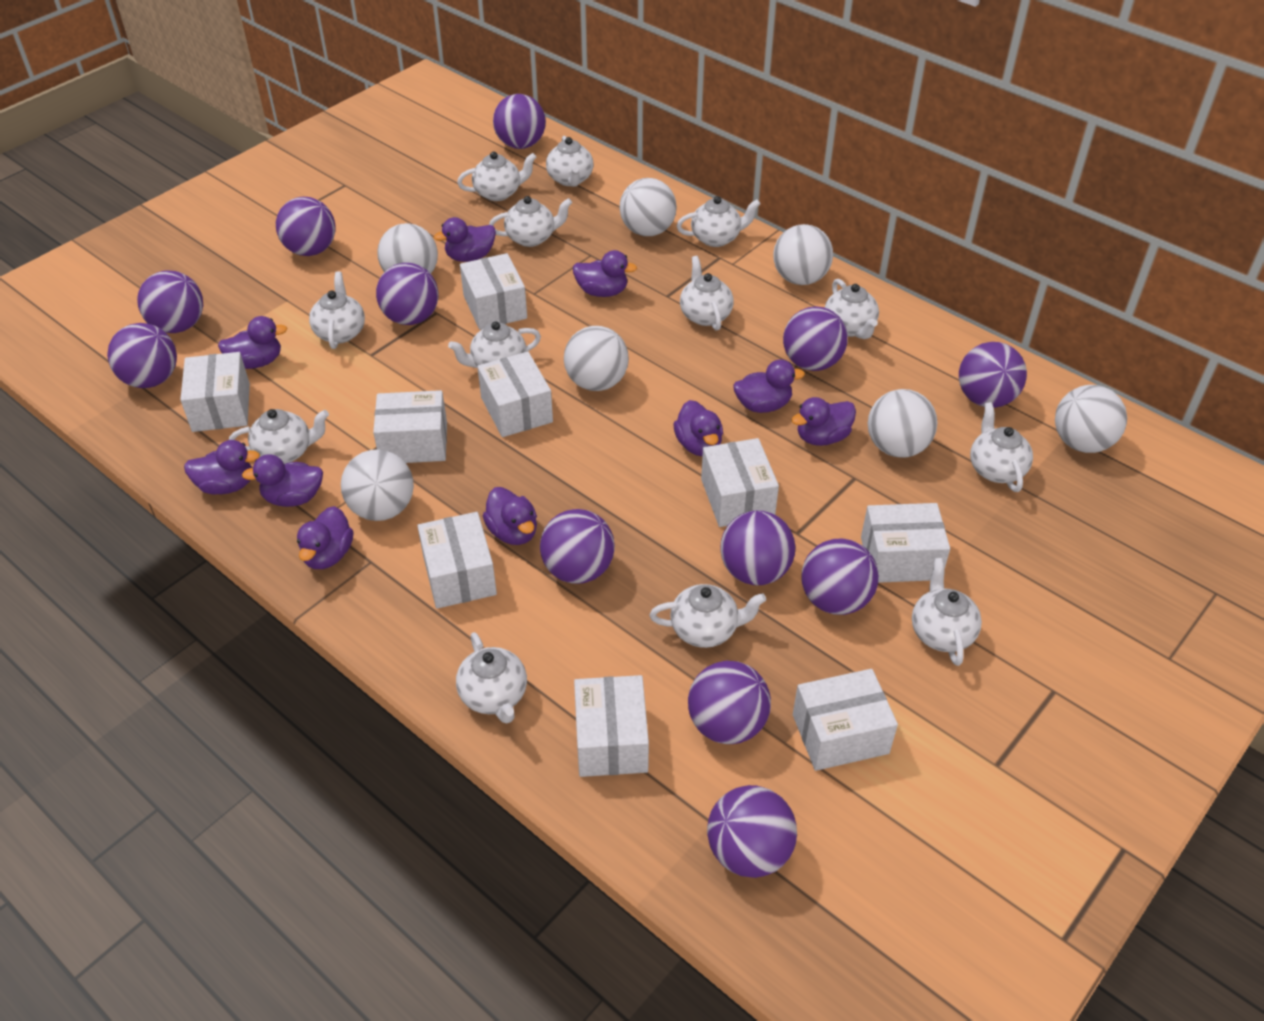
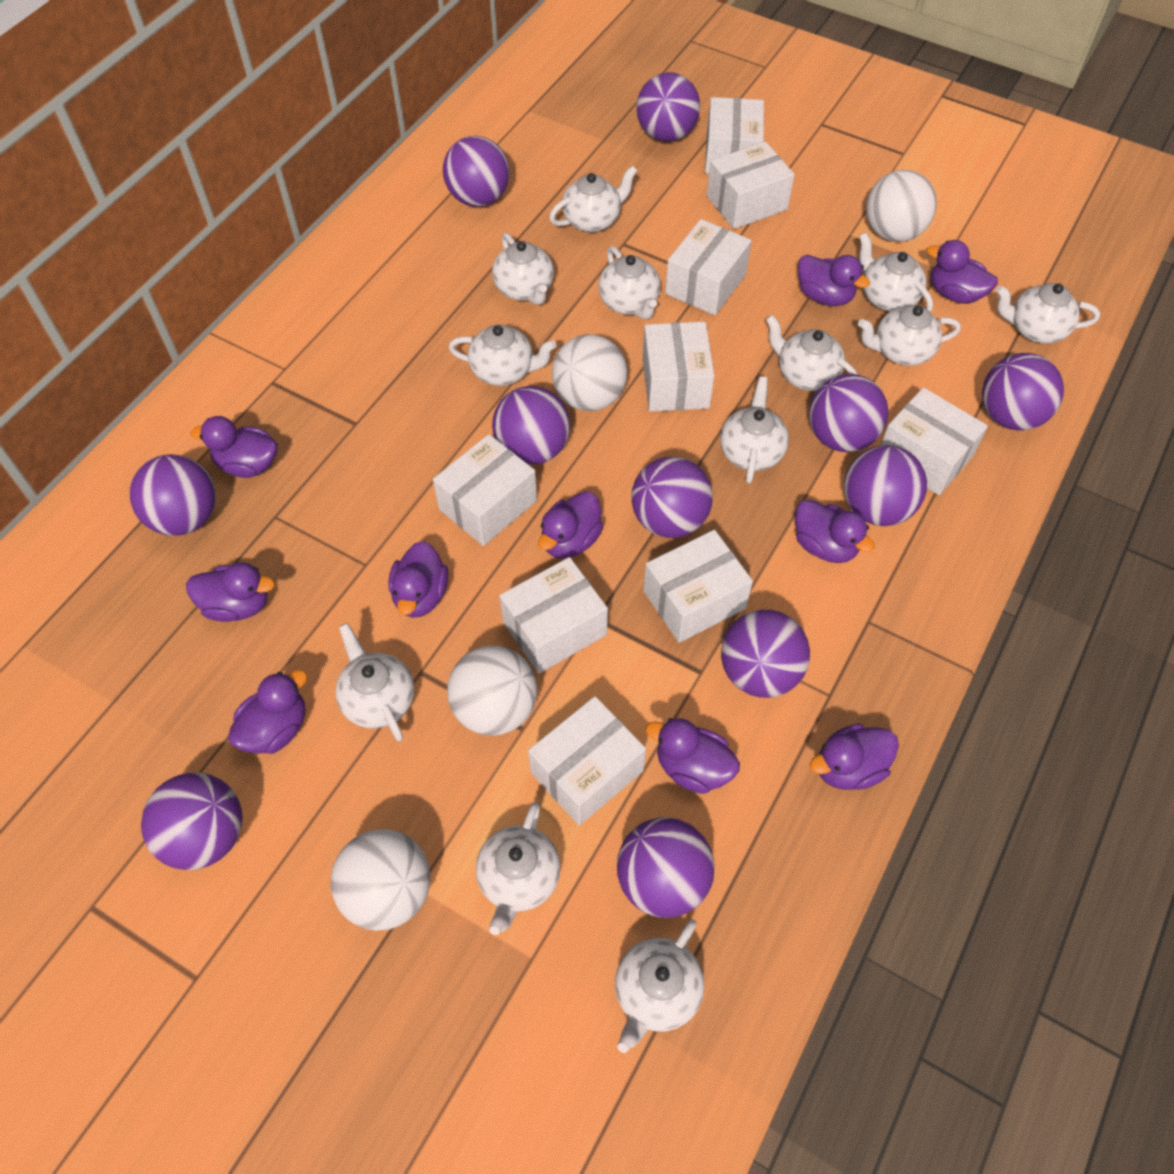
purple ball: 12 -> 11
white ball: 7 -> 4
white teapot: 13 -> 12

